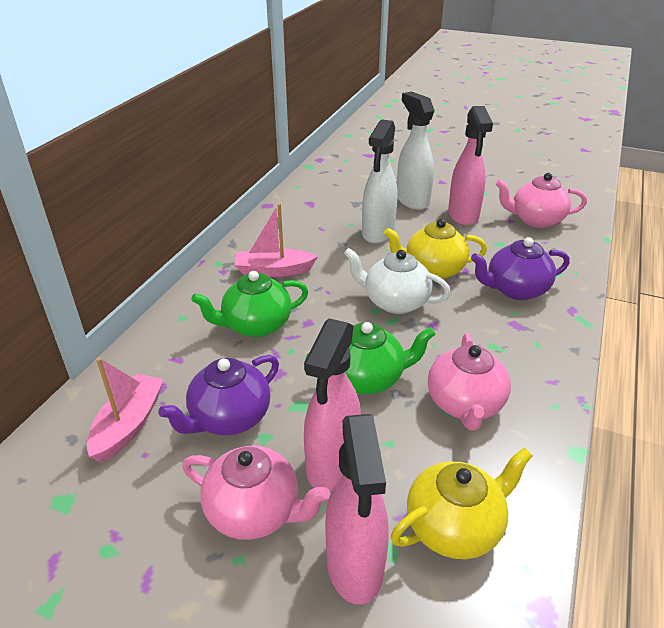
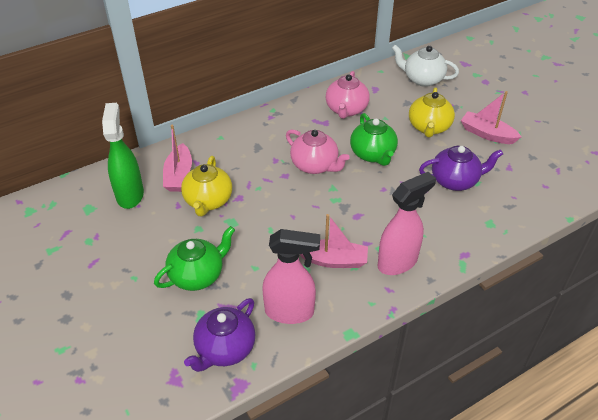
green spray bottle: 0 -> 1
pink boat: 2 -> 3
pink spray bottle: 3 -> 2
pink teapot: 3 -> 2
white spray bottle: 2 -> 0

